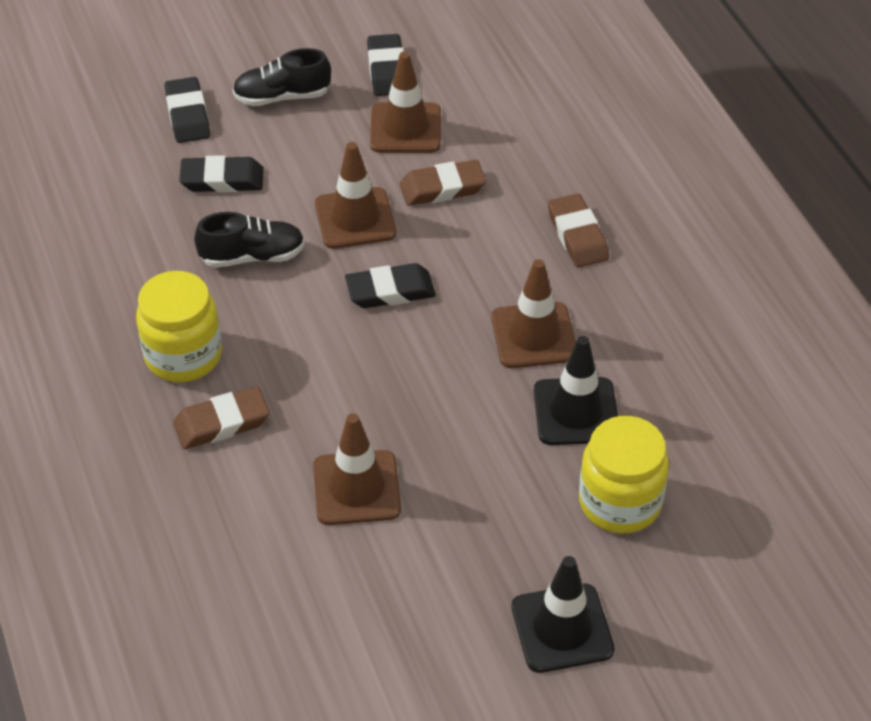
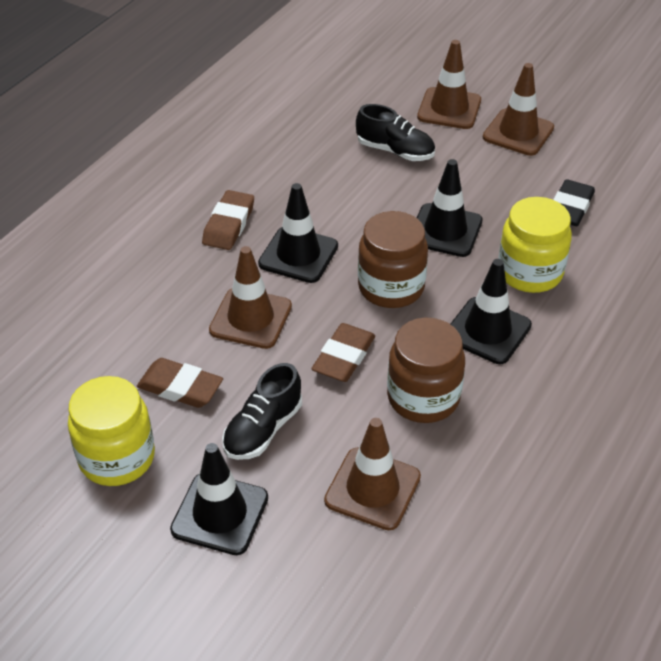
black eraser: 4 -> 1
black traffic cone: 2 -> 4
brown jar: 0 -> 2

